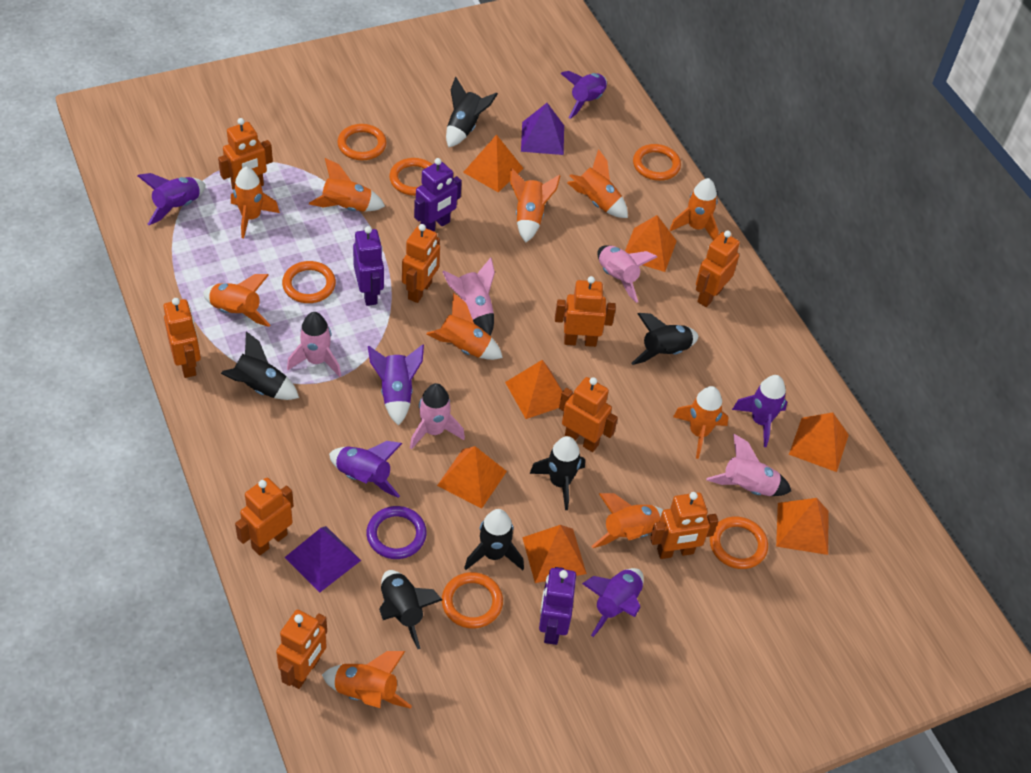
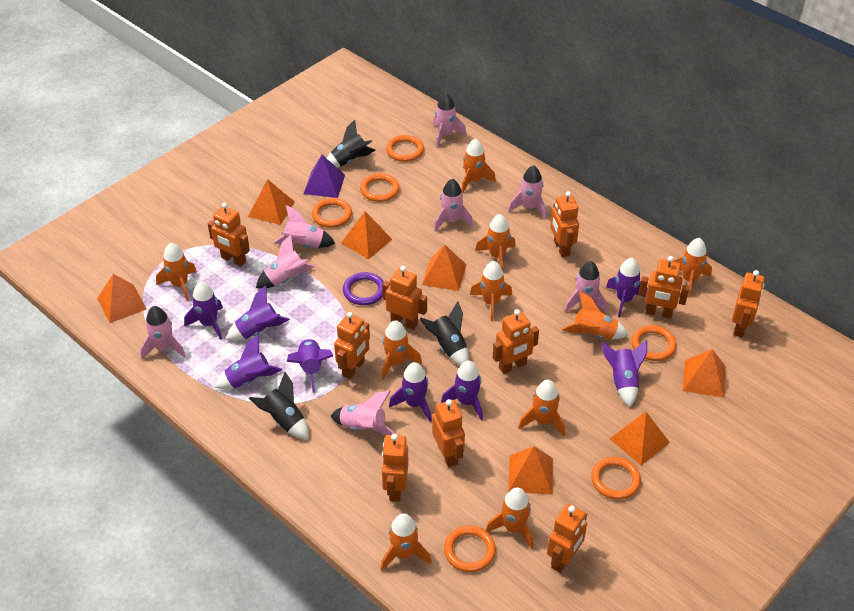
black rocket: 6 -> 3
orange robot: 9 -> 10
pink rocket: 5 -> 8
purple pyramid: 2 -> 1
purple robot: 3 -> 0
purple rocket: 6 -> 8

